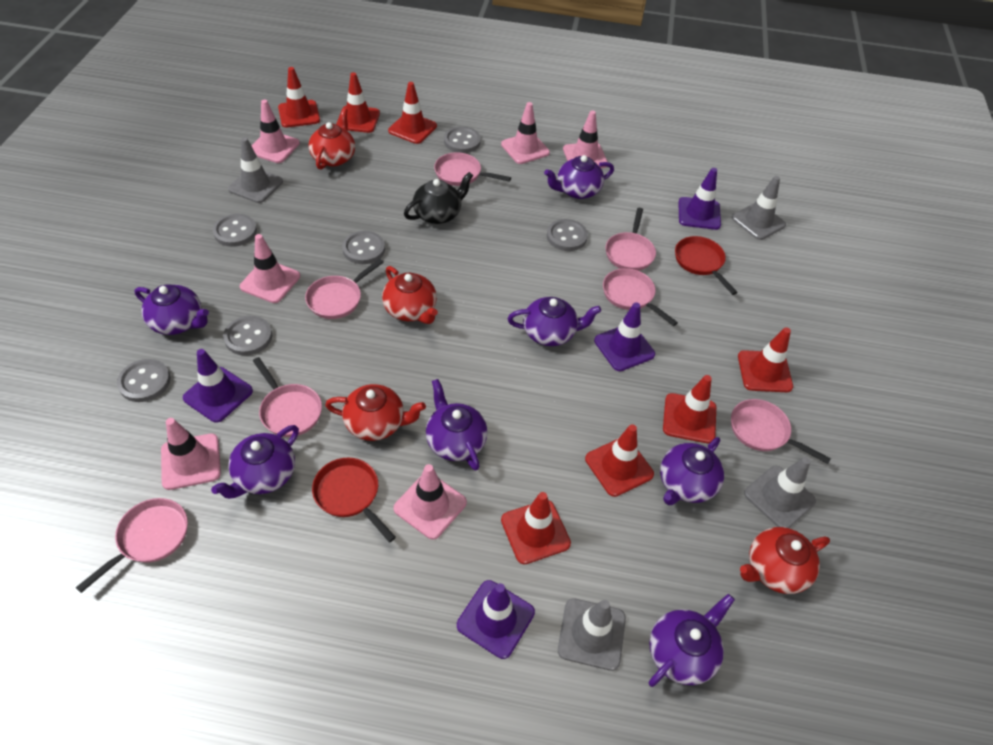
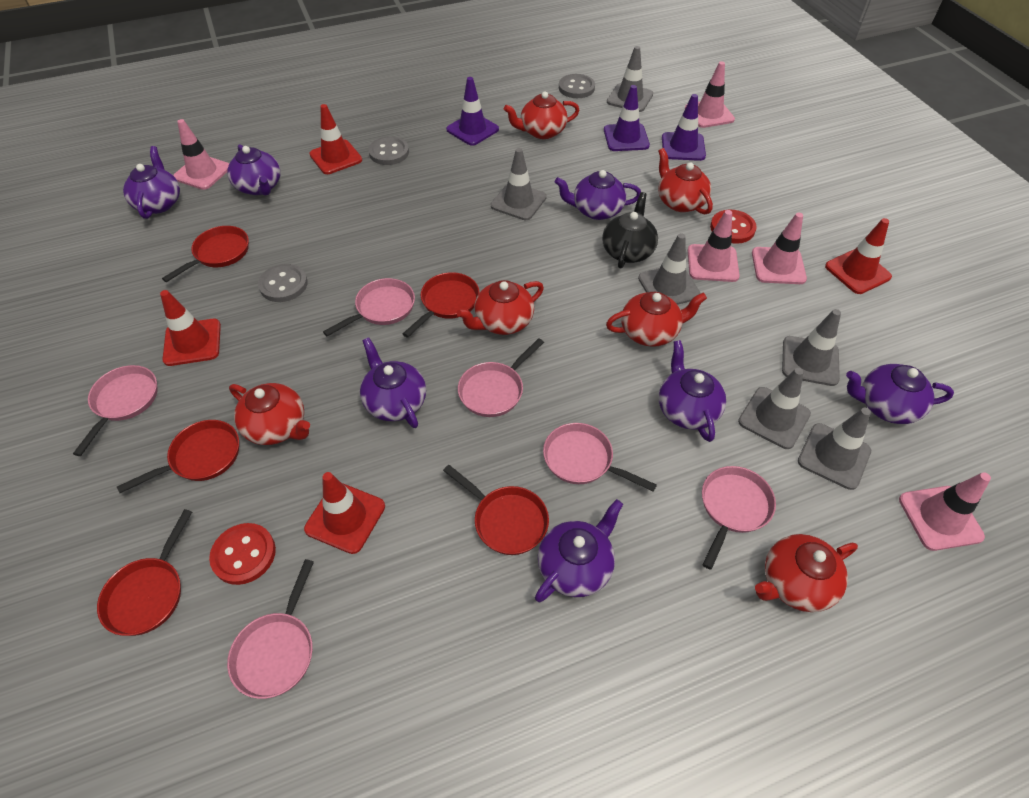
grey button: 6 -> 3
grey traffic cone: 4 -> 6
pink pan: 7 -> 6
pink traffic cone: 6 -> 5
purple traffic cone: 4 -> 3
red button: 0 -> 2
red pan: 2 -> 5
red teapot: 4 -> 6
red traffic cone: 7 -> 4

